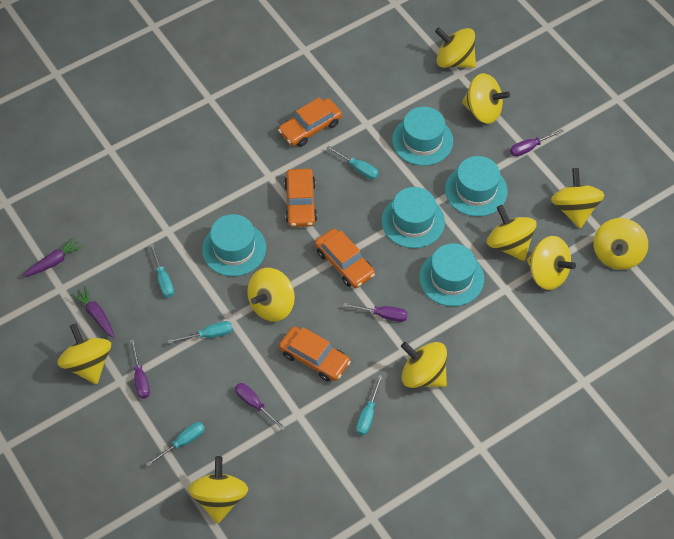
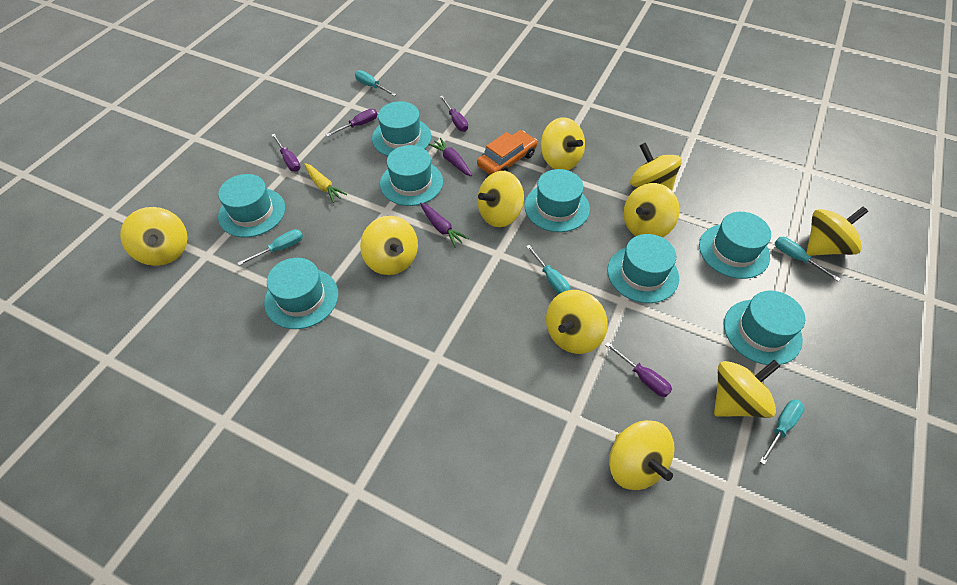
orange car: 4 -> 1
turquoise hat: 5 -> 8
yellow carrot: 0 -> 1

